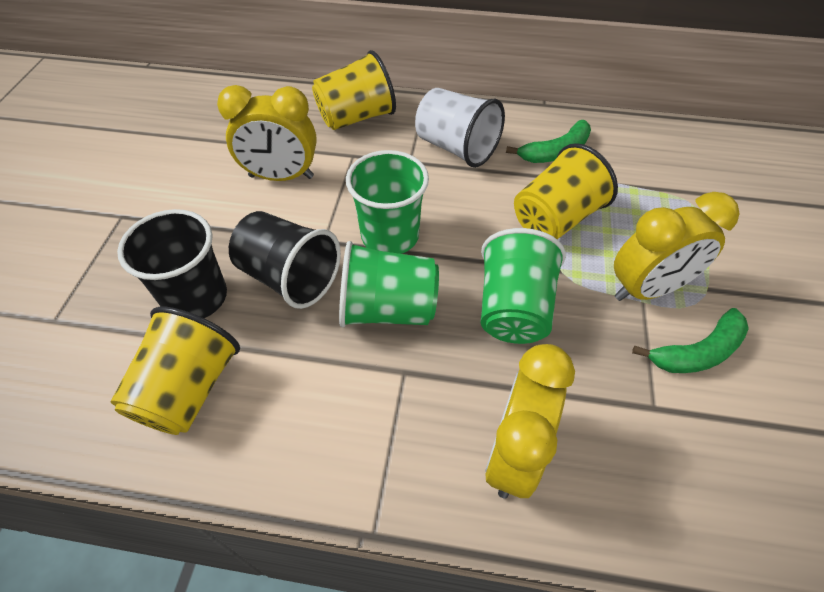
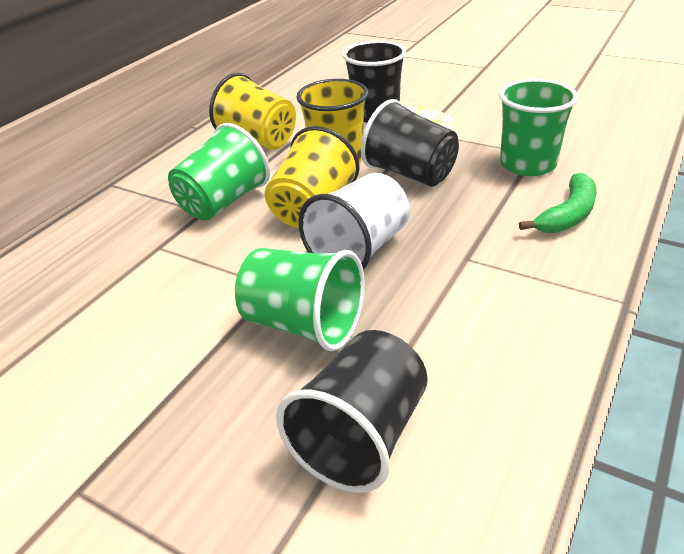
black cup: 2 -> 3
green banana: 2 -> 1
yellow clock: 3 -> 0

